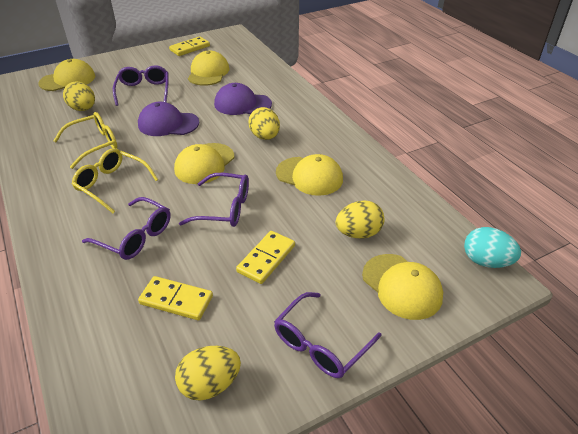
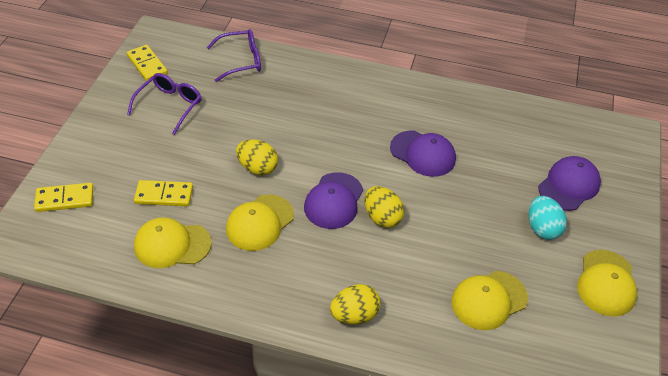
purple cap: 2 -> 3
purple glasses: 4 -> 2
yellow cap: 5 -> 4
yellow egg: 4 -> 3
yellow glasses: 2 -> 0

